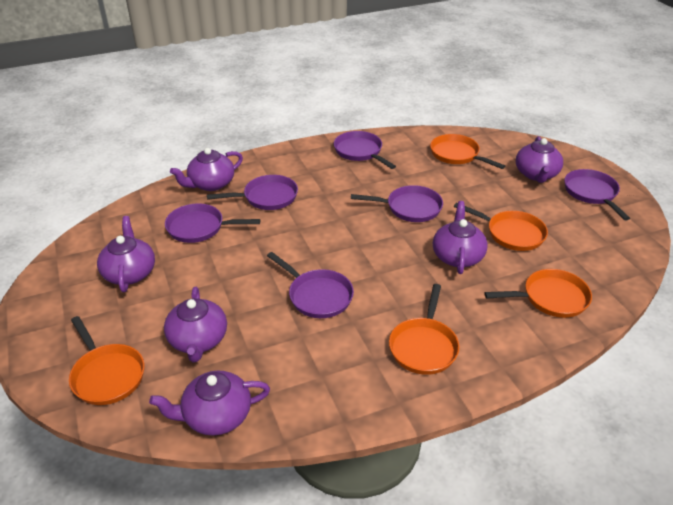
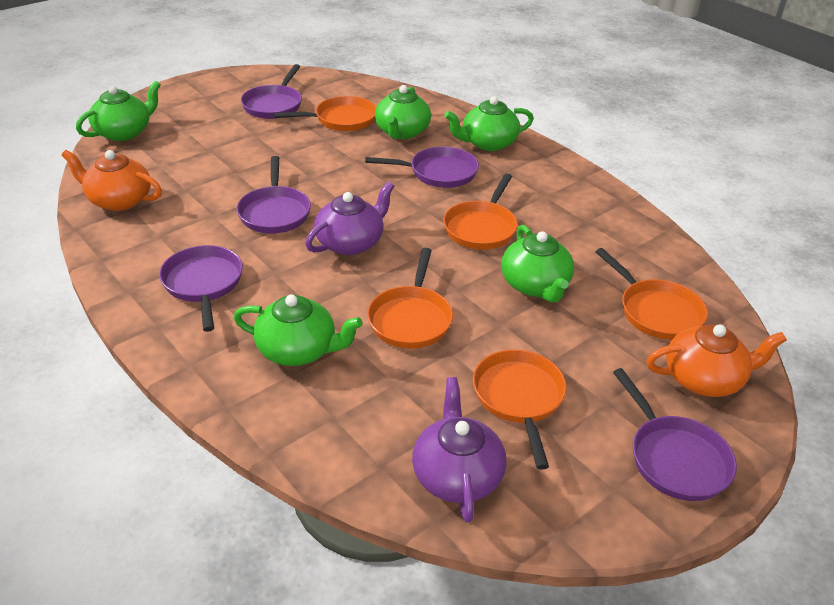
green teapot: 0 -> 5
orange teapot: 0 -> 2
purple pan: 6 -> 5
purple teapot: 6 -> 2

